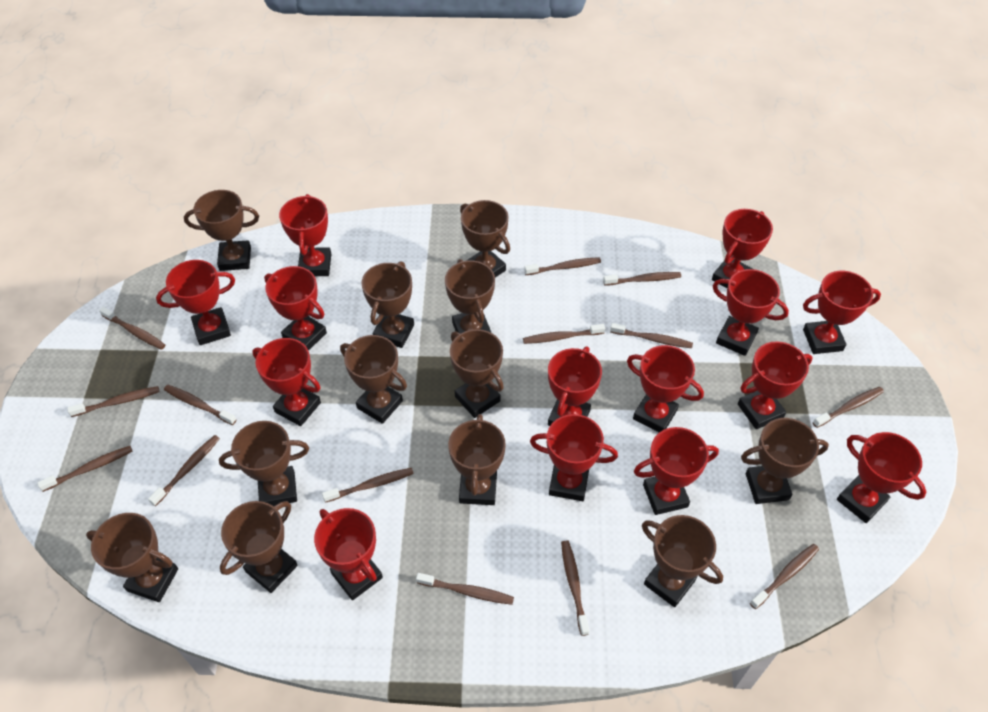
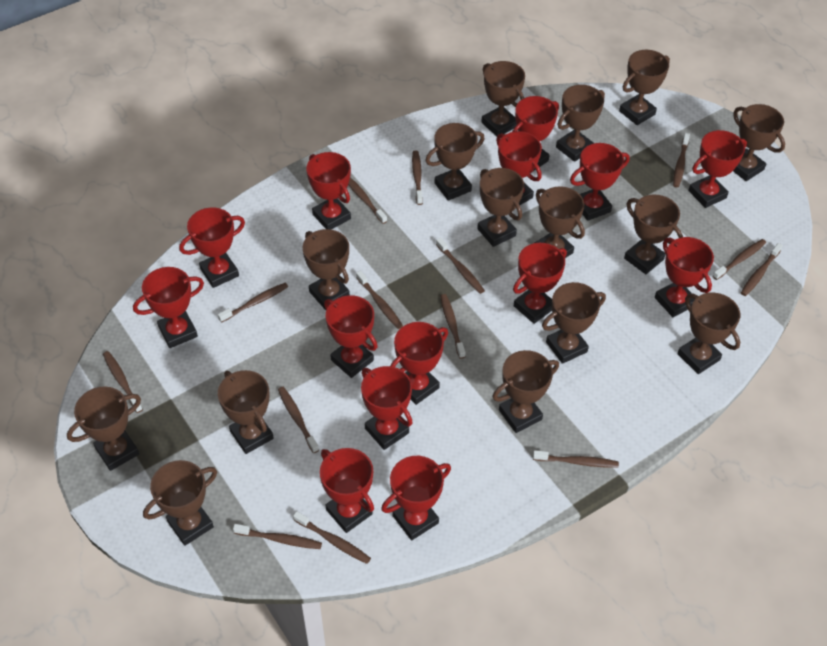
brown trophy: 12 -> 15

